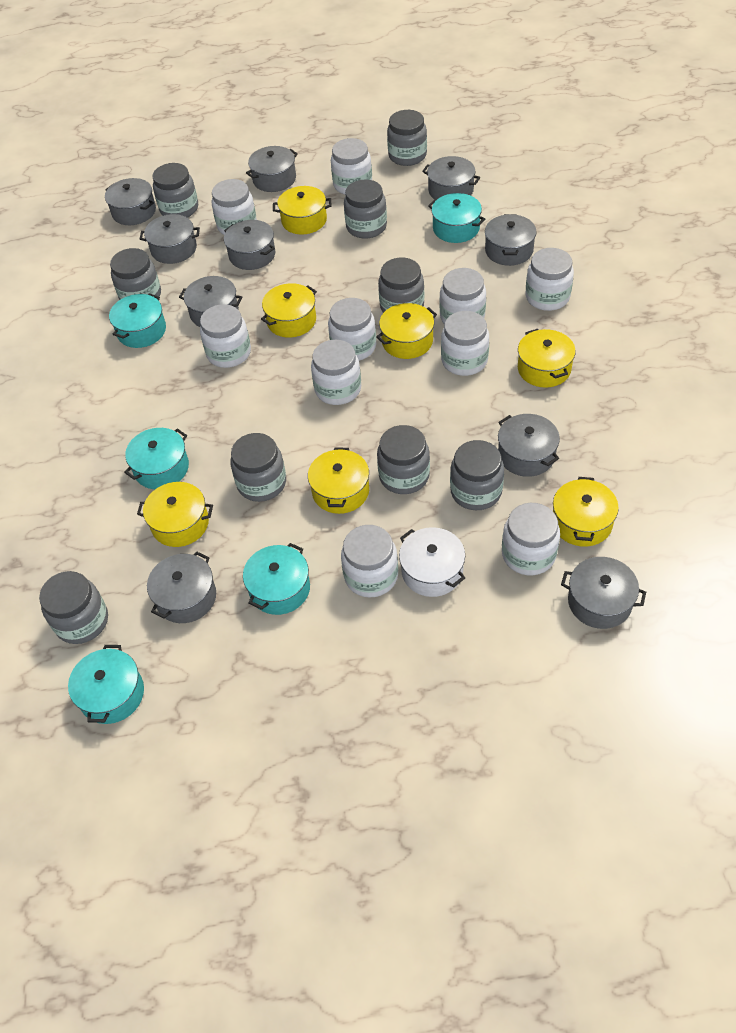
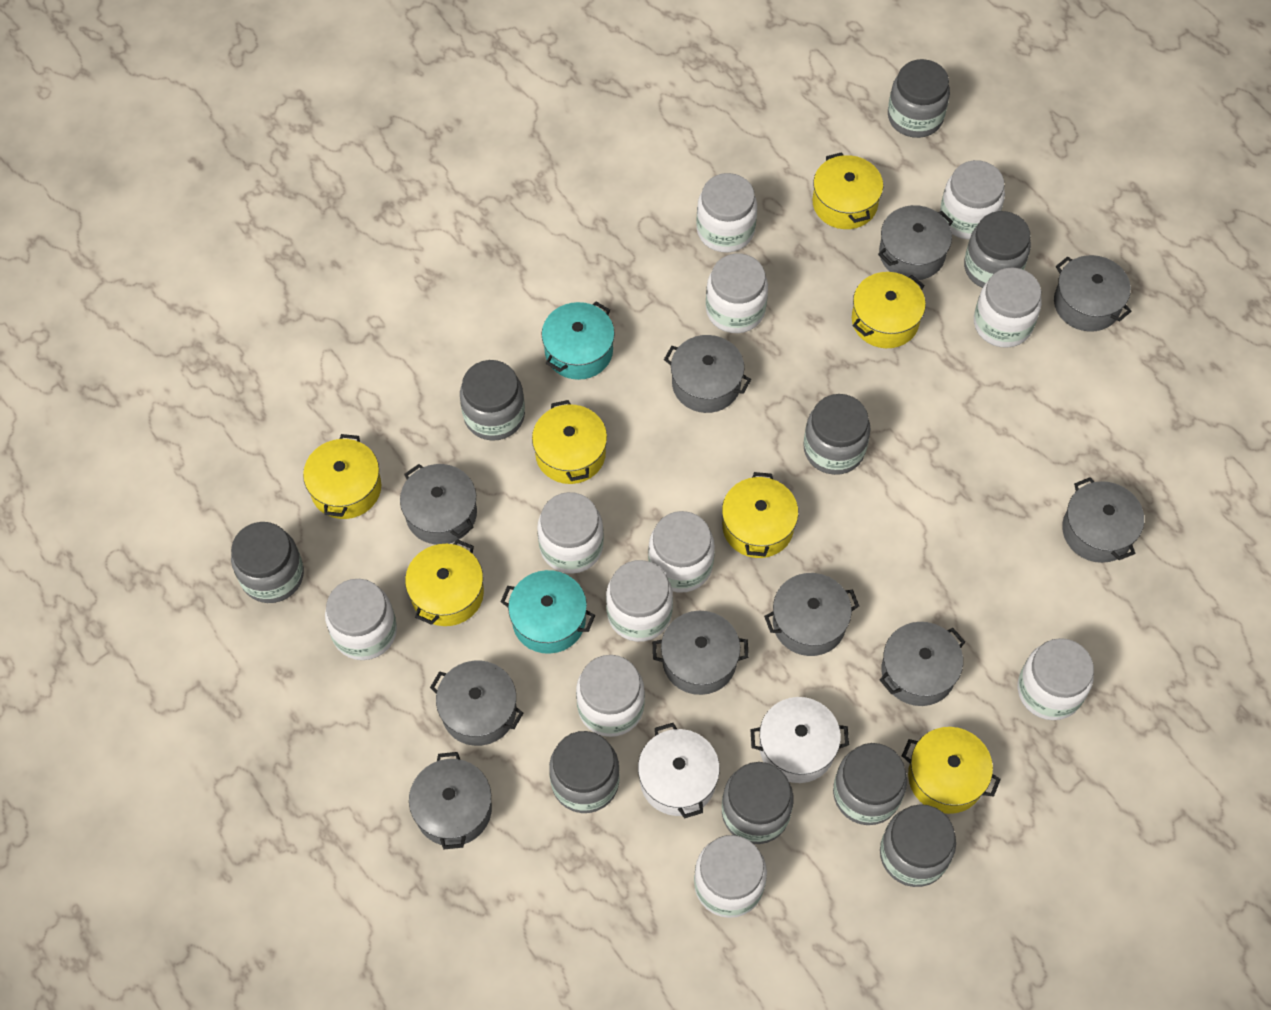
turquoise pot: 5 -> 2
white jar: 10 -> 11
white pot: 1 -> 2

